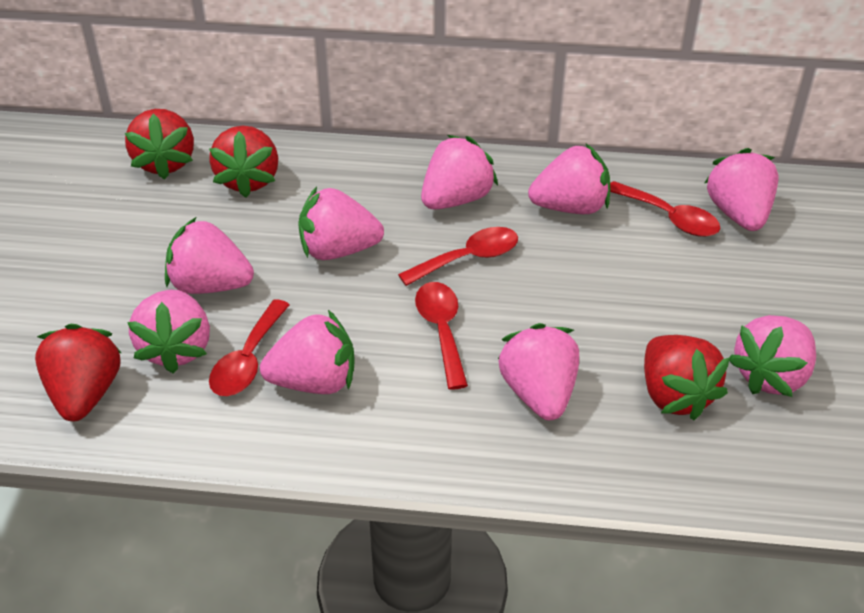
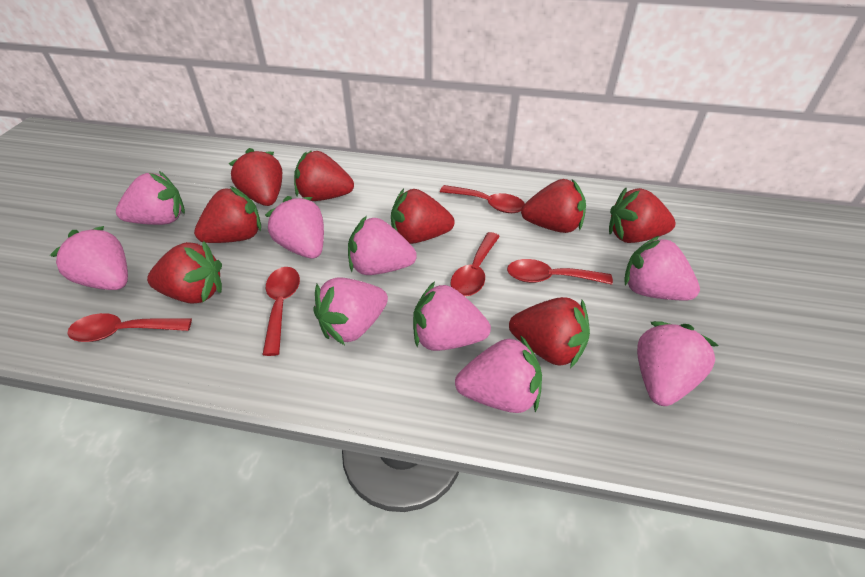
red spoon: 4 -> 5
red strawberry: 4 -> 8

